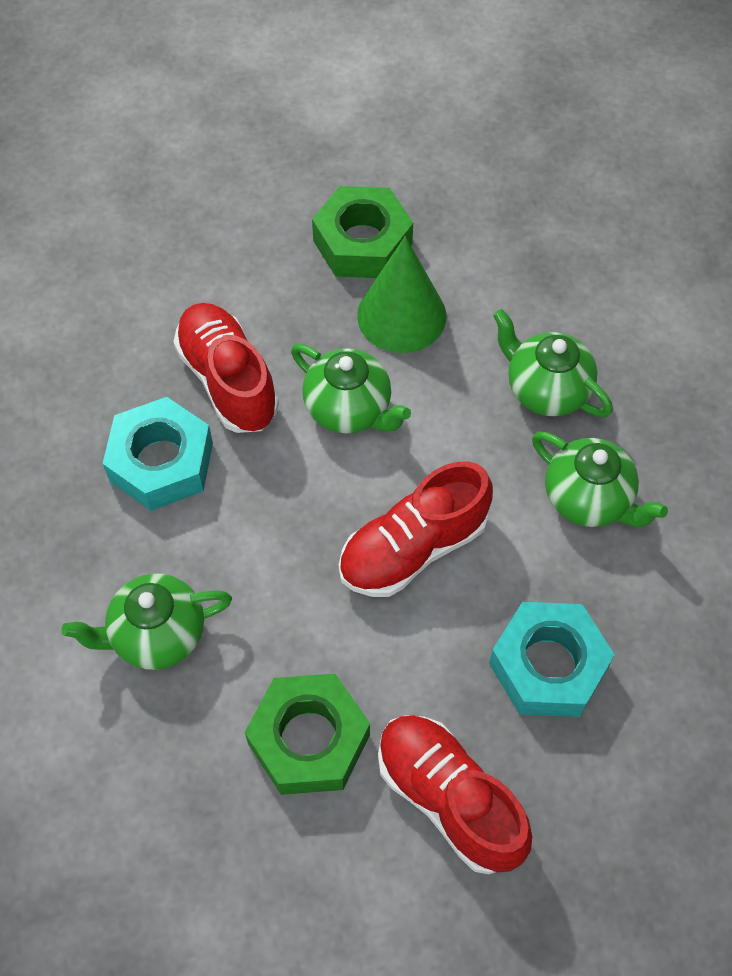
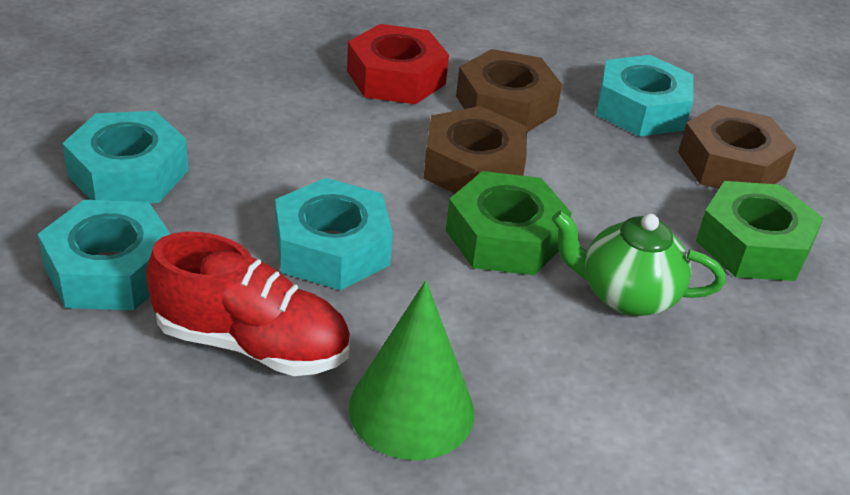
brown nut: 0 -> 3
green teapot: 4 -> 1
red nut: 0 -> 1
red shoe: 3 -> 1
turquoise nut: 2 -> 4

